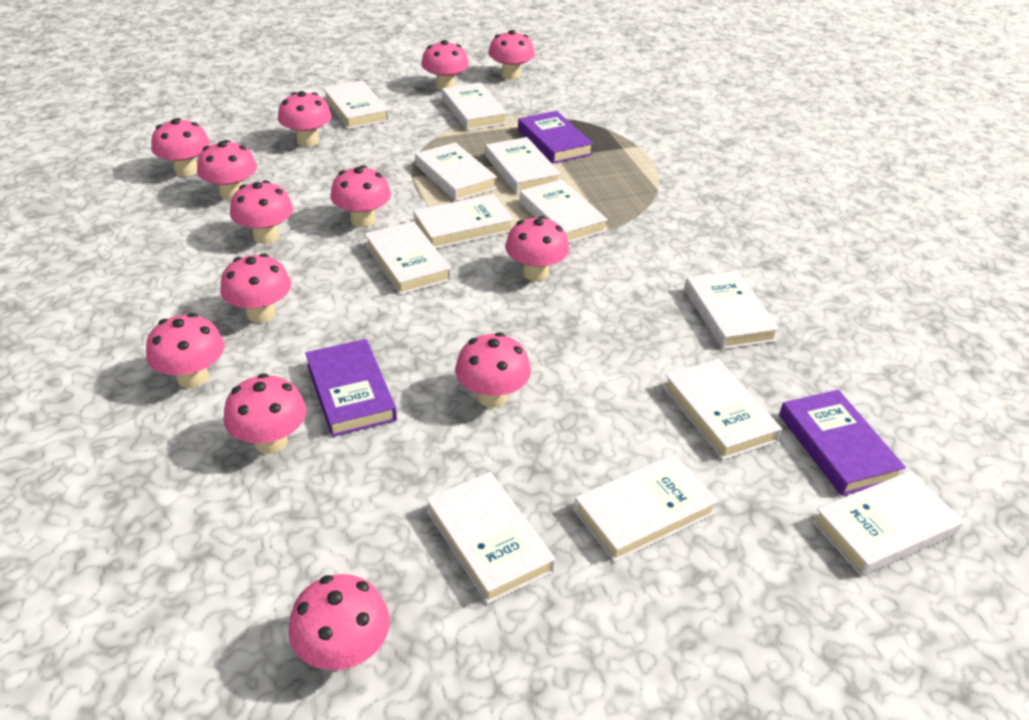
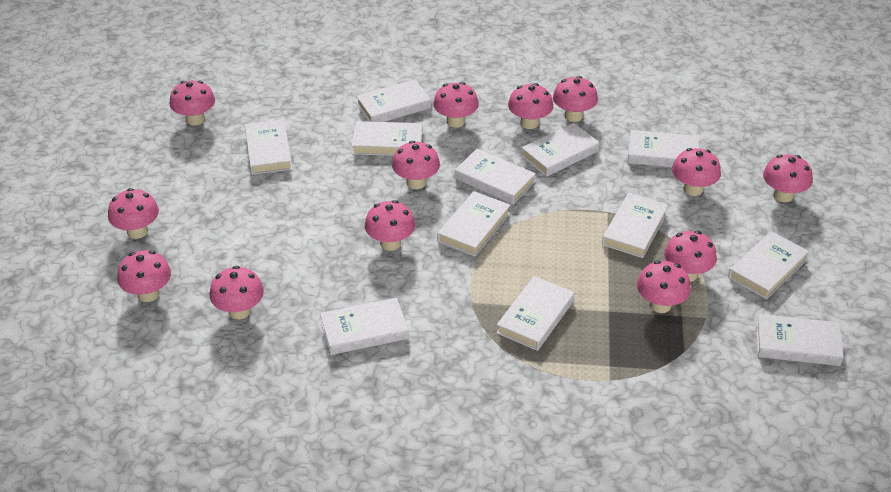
purple book: 3 -> 0

